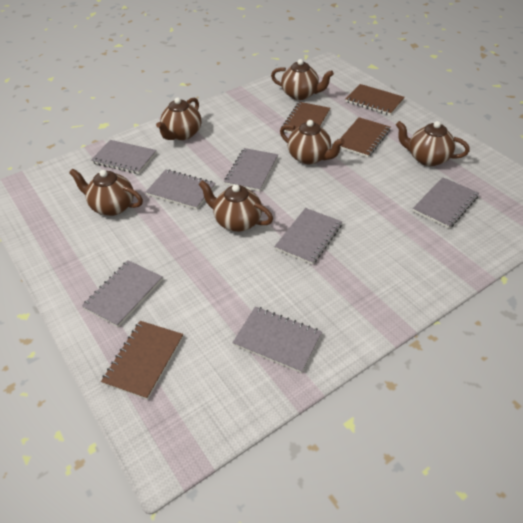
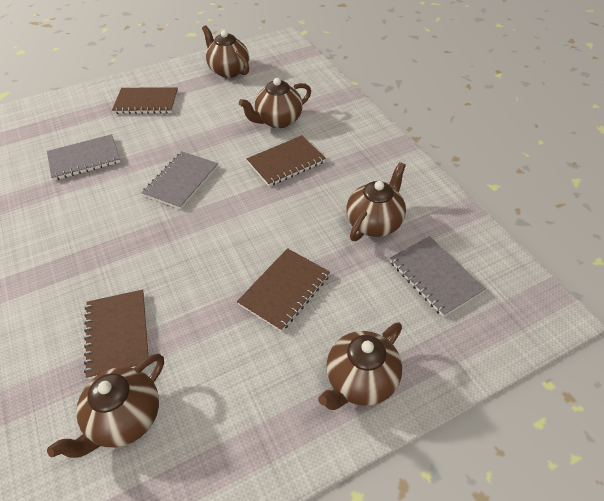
brown teapot: 6 -> 5
grey notebook: 7 -> 3

